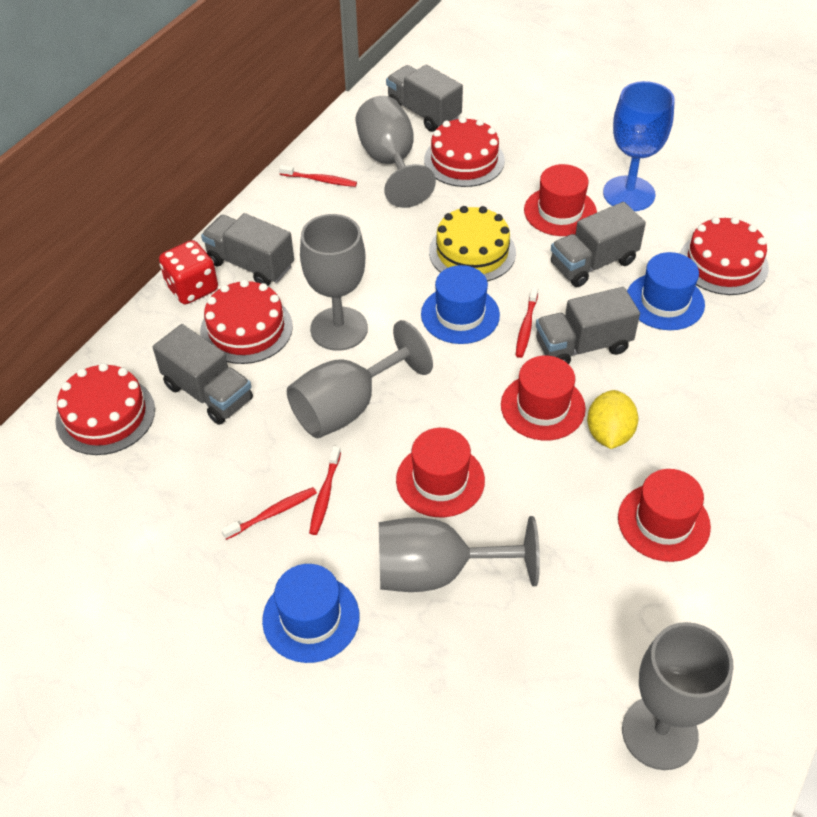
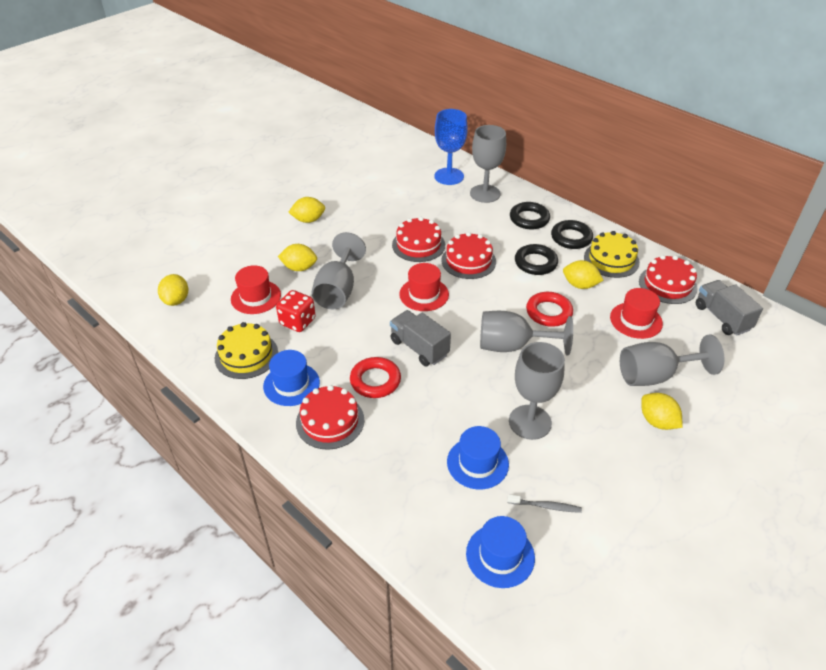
black ring: 0 -> 3
grey toothbrush: 0 -> 1
grey truck: 5 -> 2
red hat: 4 -> 3
red ring: 0 -> 2
red toothbrush: 4 -> 0
yellow cake: 1 -> 2
yellow lemon: 1 -> 5

